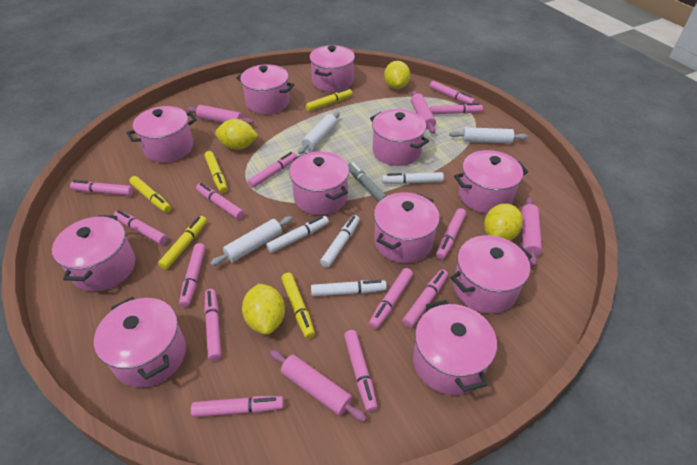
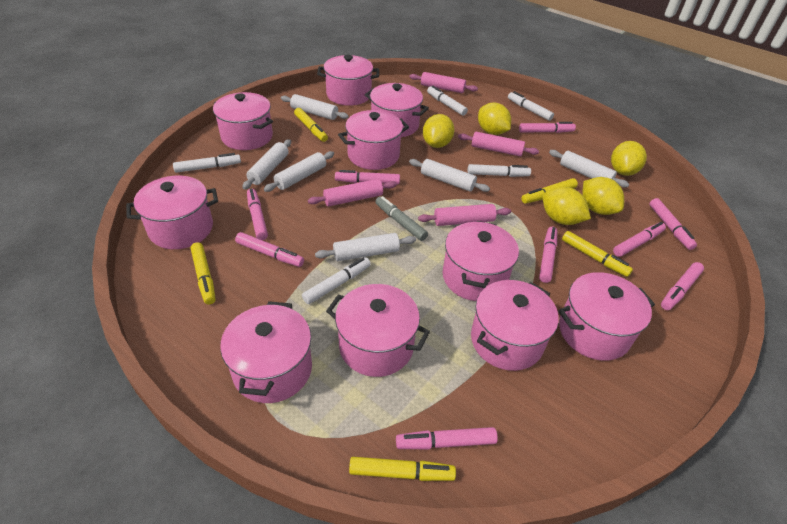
pink marker: 13 -> 9
pink pot: 11 -> 10
white marker: 4 -> 5
white rolling pin: 3 -> 6
yellow lemon: 4 -> 5

